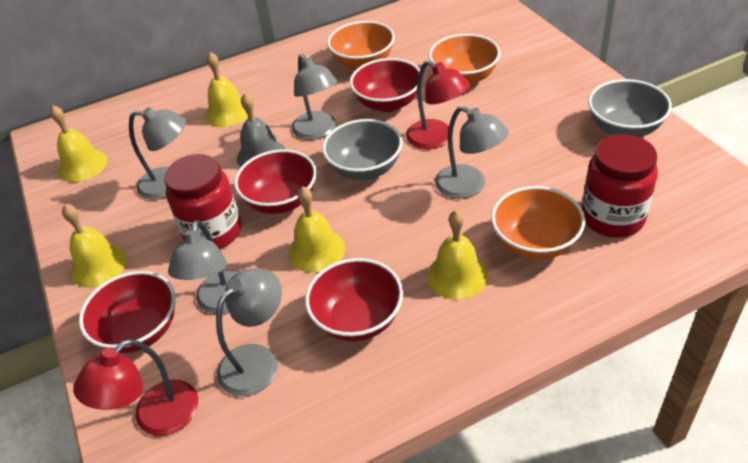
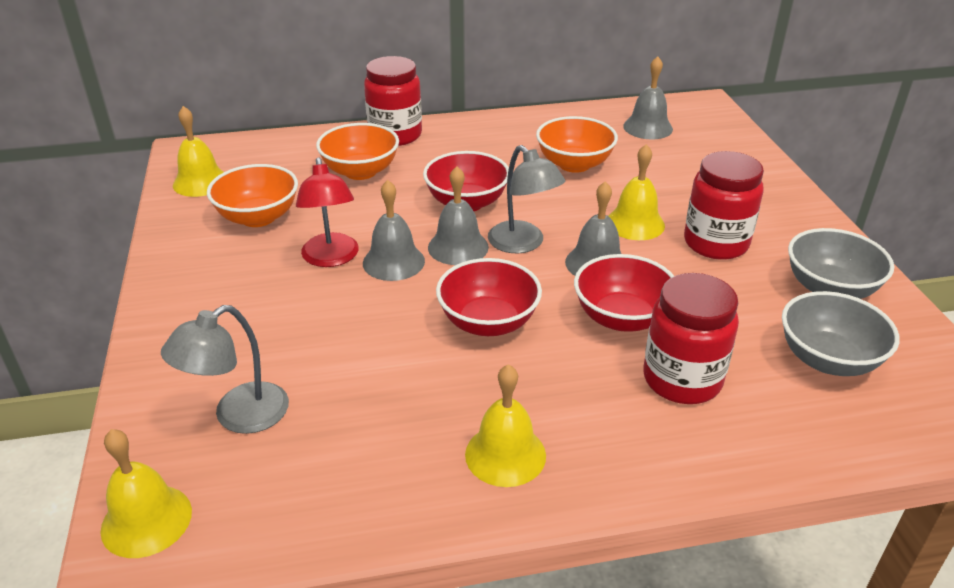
grey bell: 1 -> 4
grey lamp: 5 -> 2
red bowl: 4 -> 3
red jar: 2 -> 3
red lamp: 2 -> 1
yellow bell: 5 -> 4

